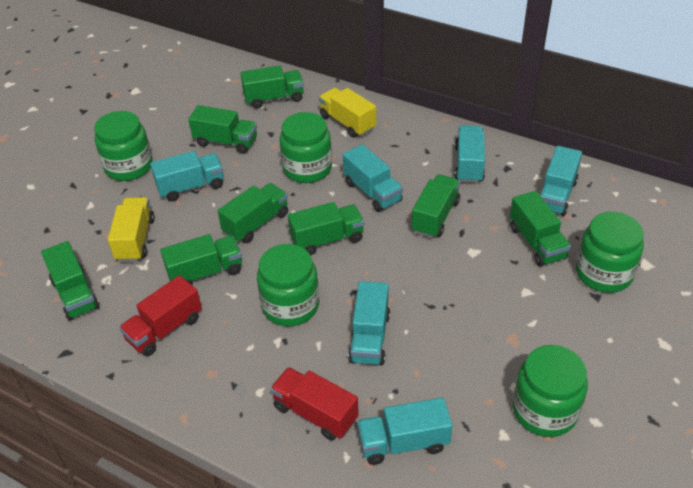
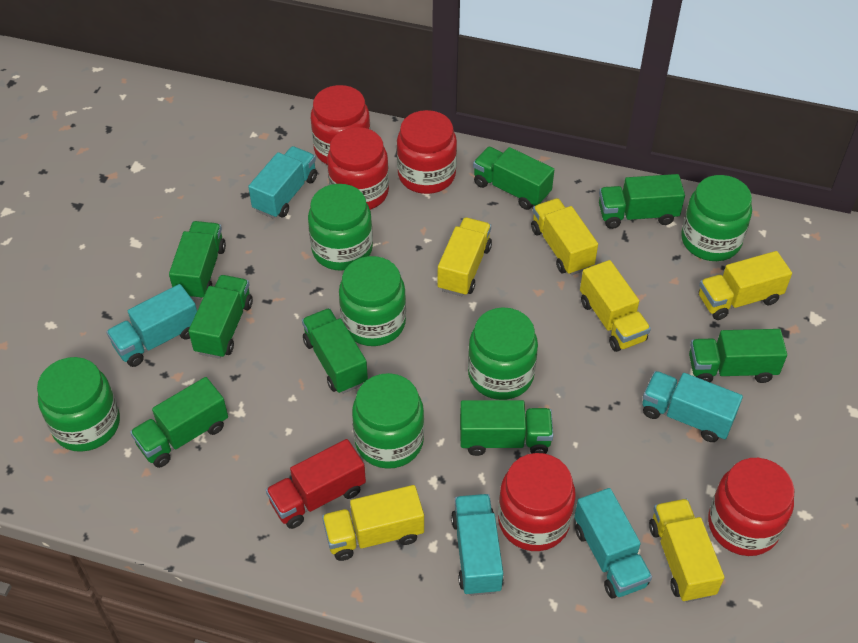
green jar: 5 -> 6
red jar: 0 -> 5
red truck: 2 -> 1
turquoise truck: 6 -> 5
yellow truck: 2 -> 6

